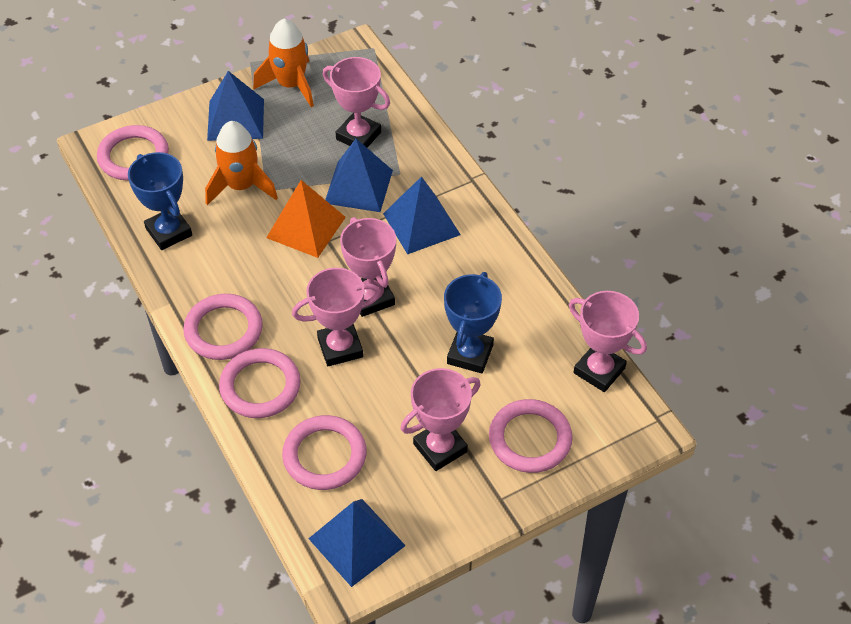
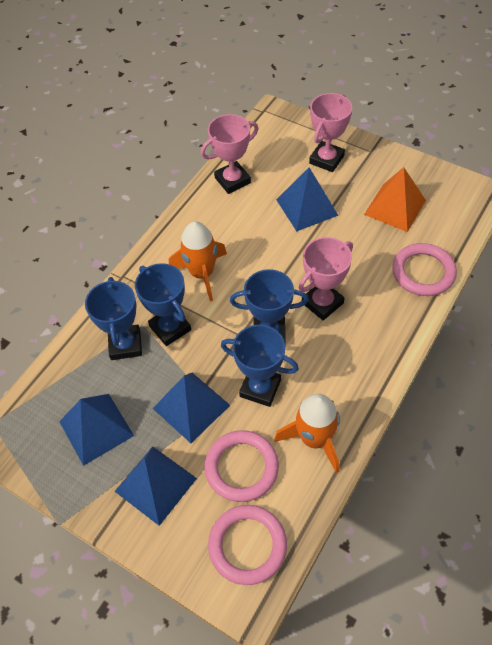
blue trophy: 2 -> 4
pink ring: 5 -> 3
pink trophy: 5 -> 3

